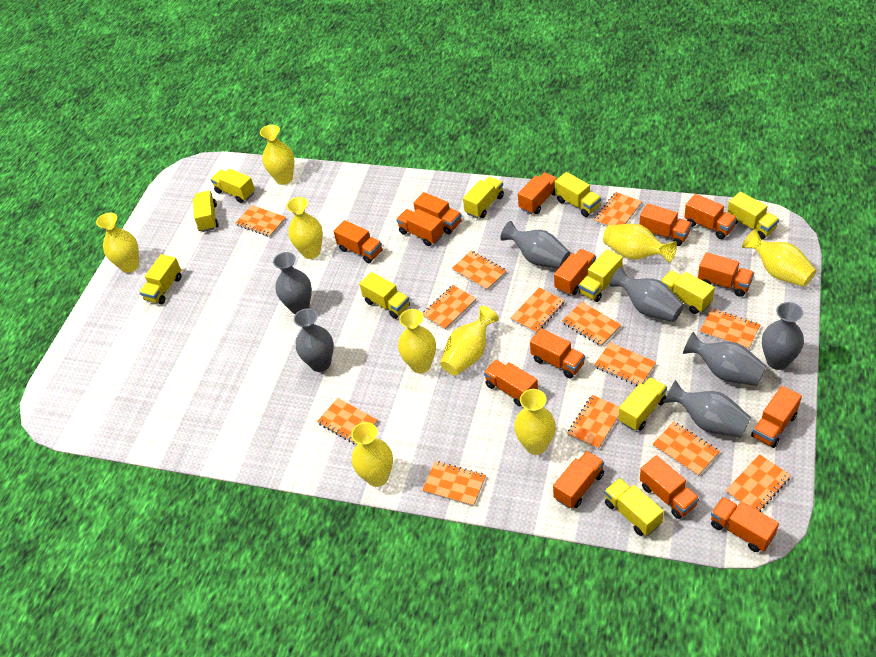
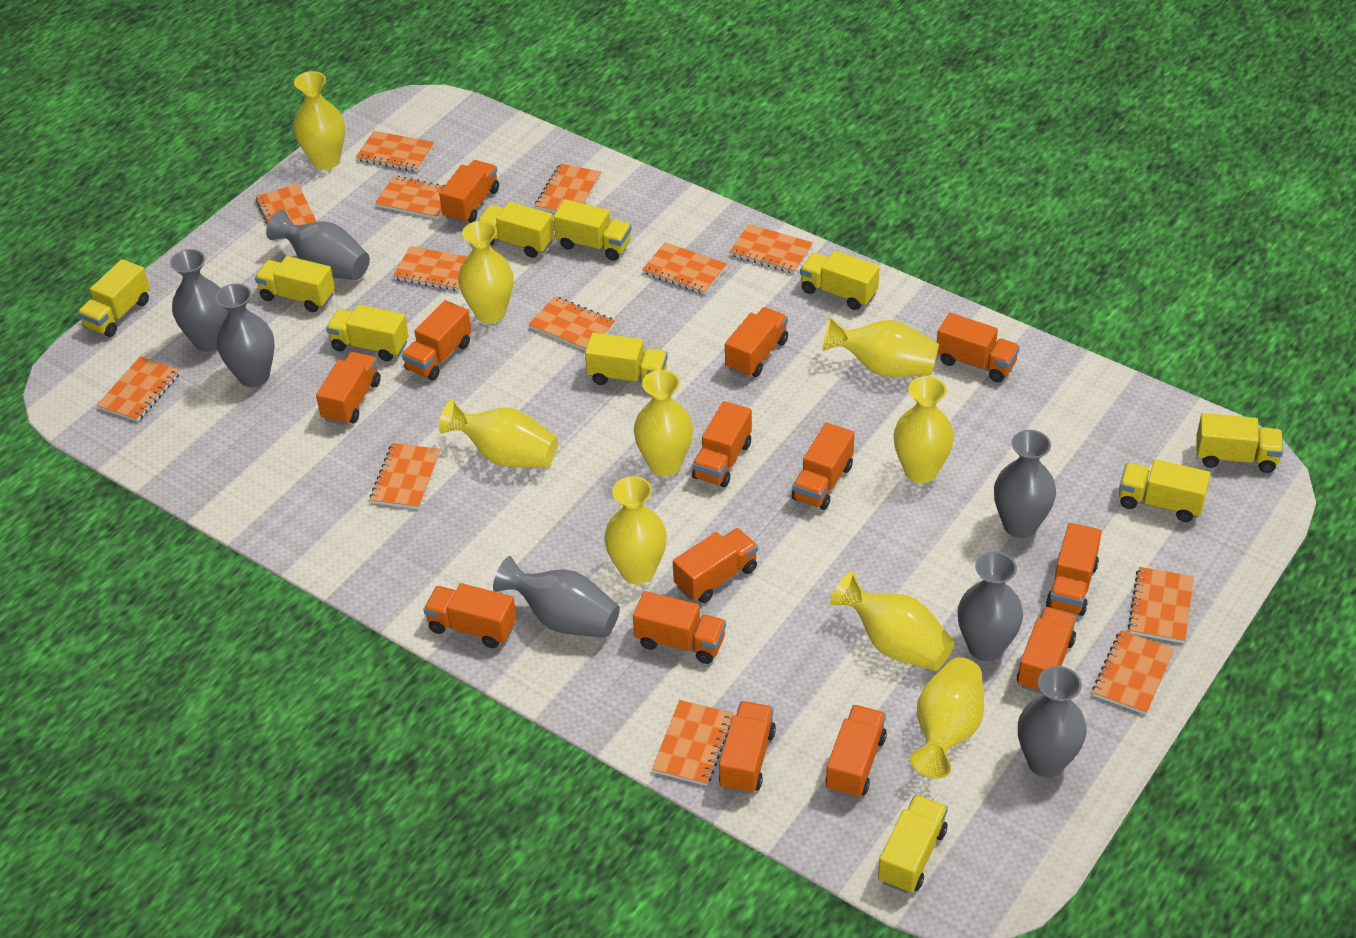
yellow truck: 11 -> 10

